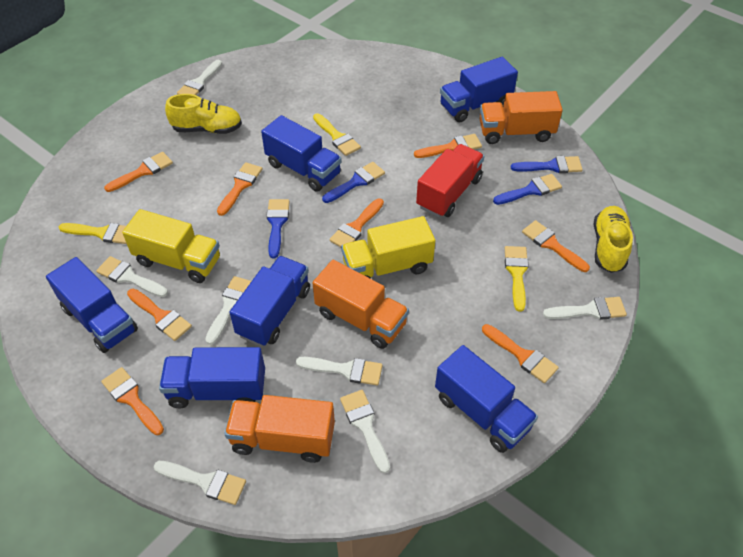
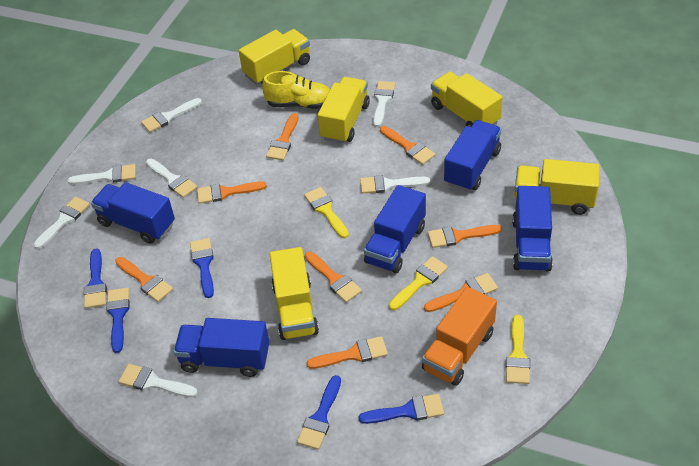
blue brush: 4 -> 5
blue truck: 6 -> 5
orange truck: 3 -> 1
red truck: 1 -> 0
yellow shoe: 2 -> 1
yellow truck: 2 -> 5

